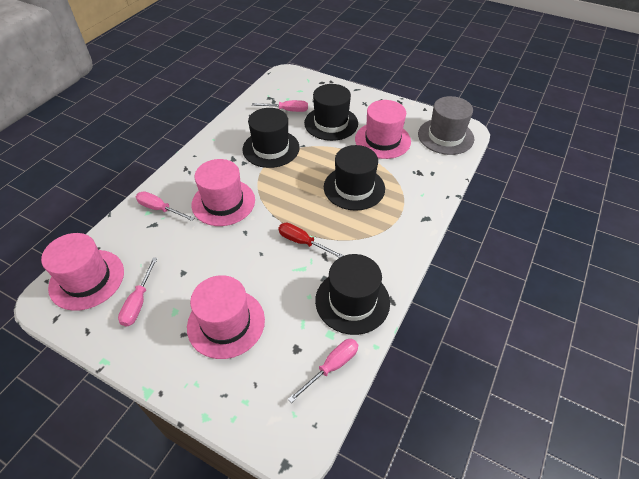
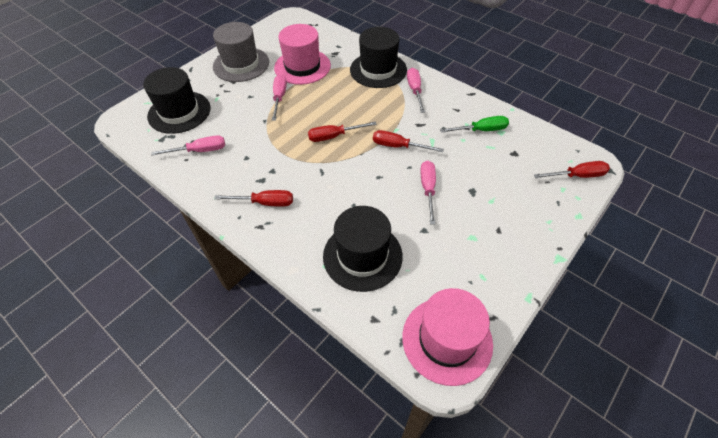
black hat: 4 -> 3
green screwdriver: 0 -> 1
pink hat: 4 -> 2
red screwdriver: 1 -> 4

